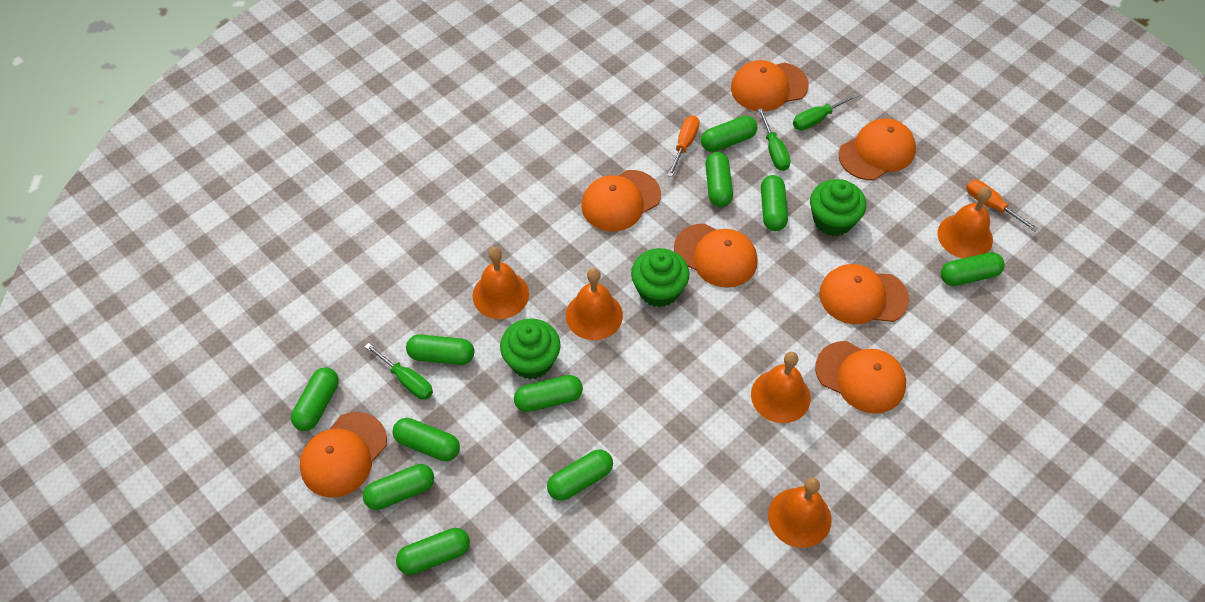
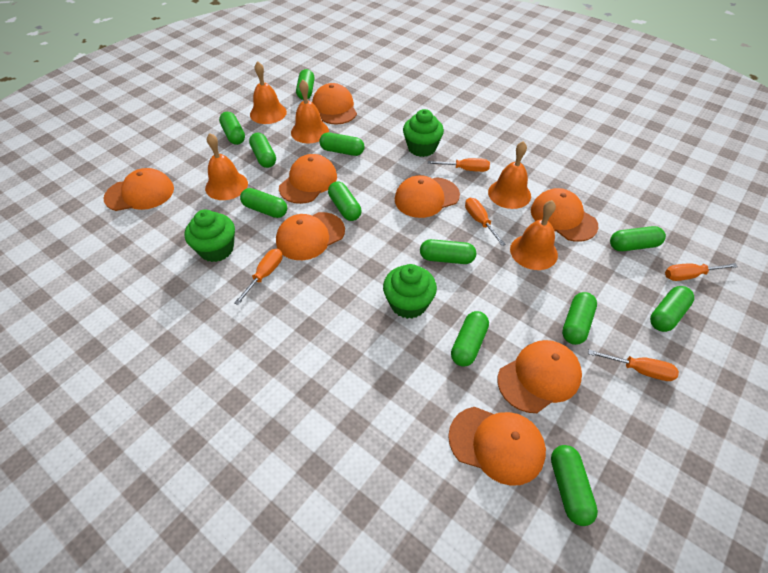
green capsule: 11 -> 12
green screwdriver: 3 -> 0
orange cap: 7 -> 8
orange screwdriver: 2 -> 5

